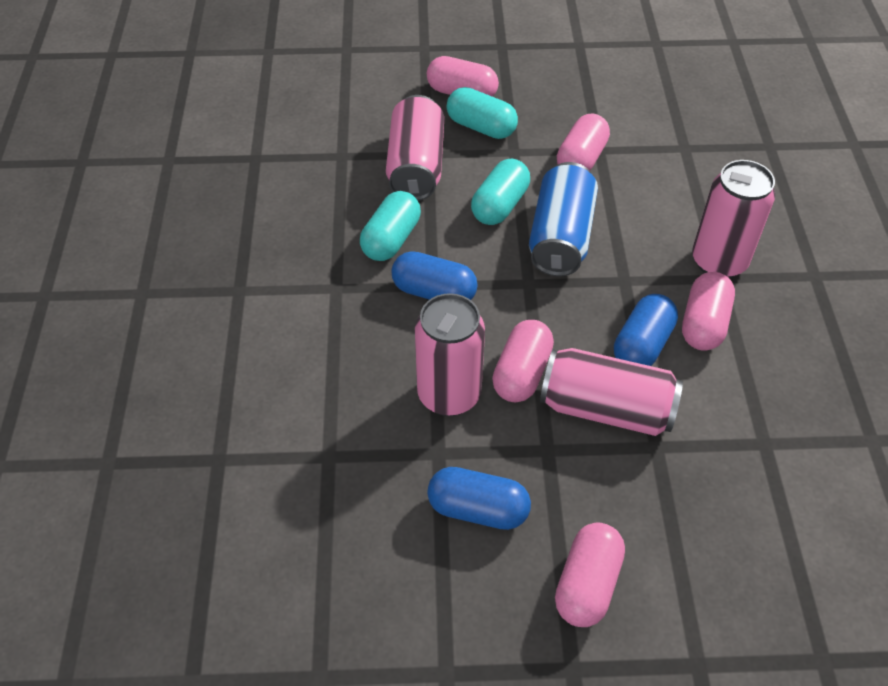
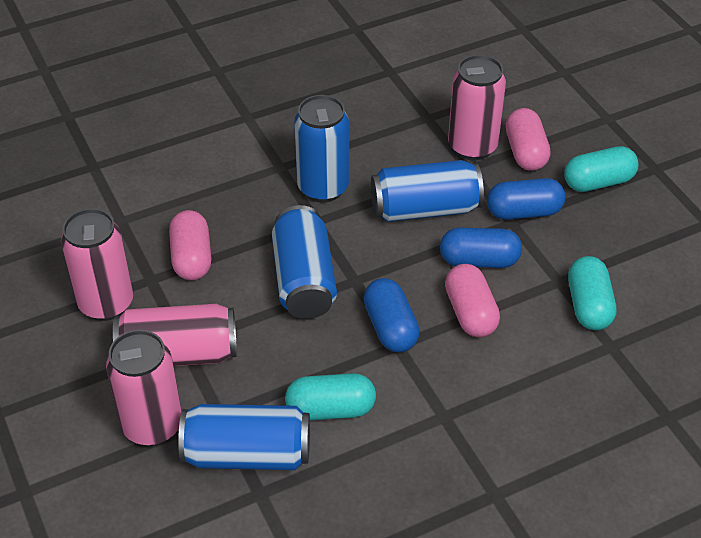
blue can: 1 -> 4
pink capsule: 5 -> 3

